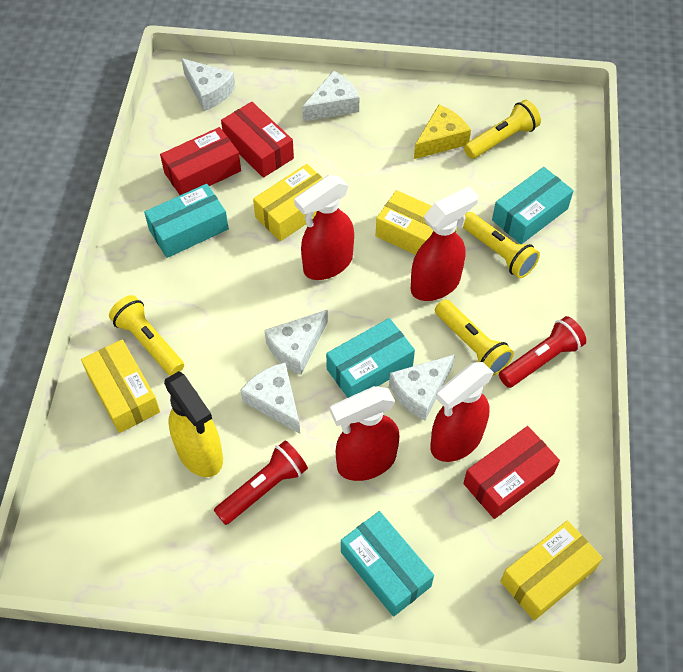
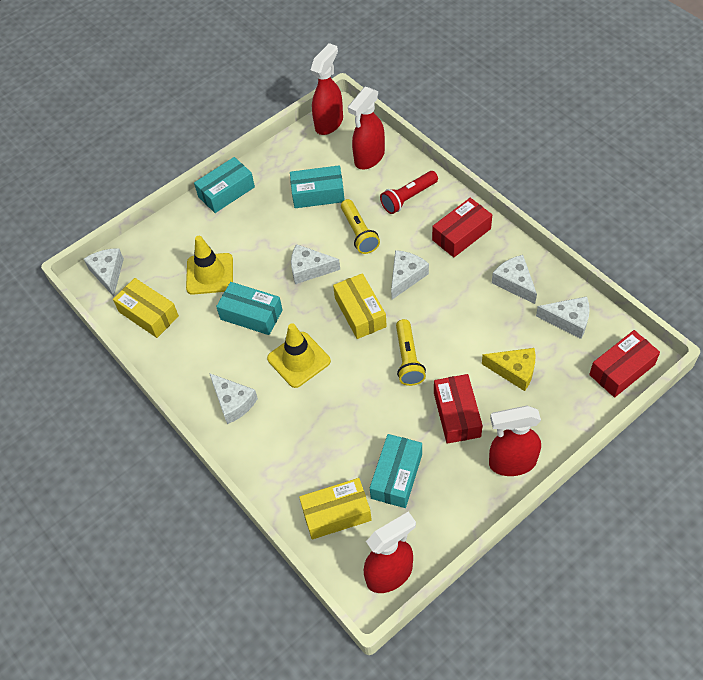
red flashlight: 2 -> 1
white cheese: 5 -> 6
yellow box: 4 -> 3
yellow flashlight: 4 -> 2
yellow spray bottle: 1 -> 0
yellow traffic cone: 0 -> 2

